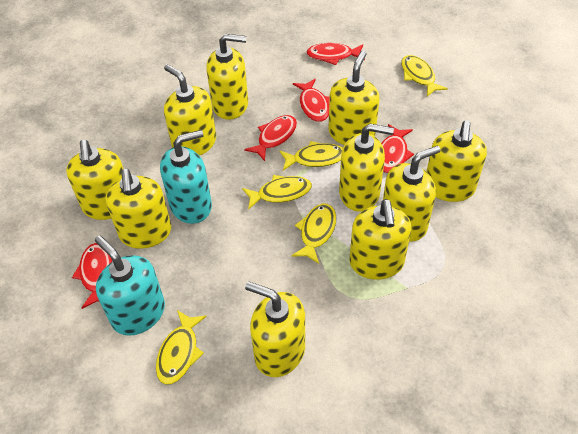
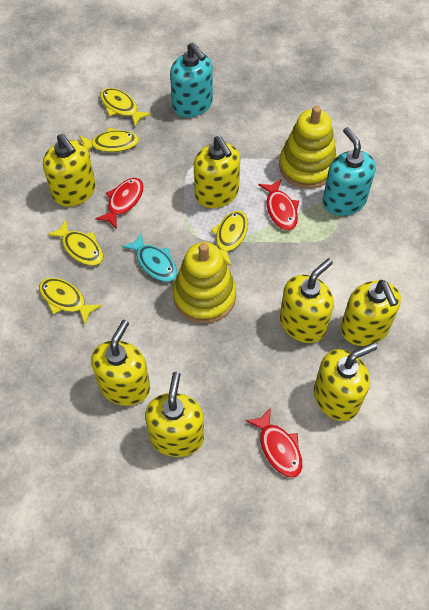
red fish: 5 -> 3
turquoise fish: 0 -> 1
yellow soap dispenser: 10 -> 7
yellow stacking toy: 0 -> 2

